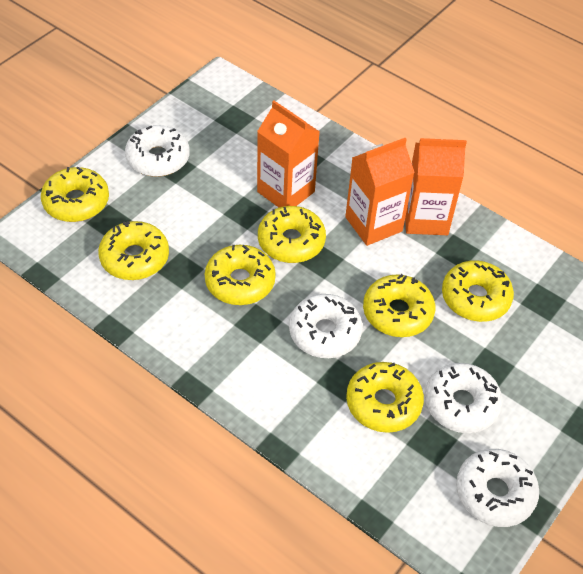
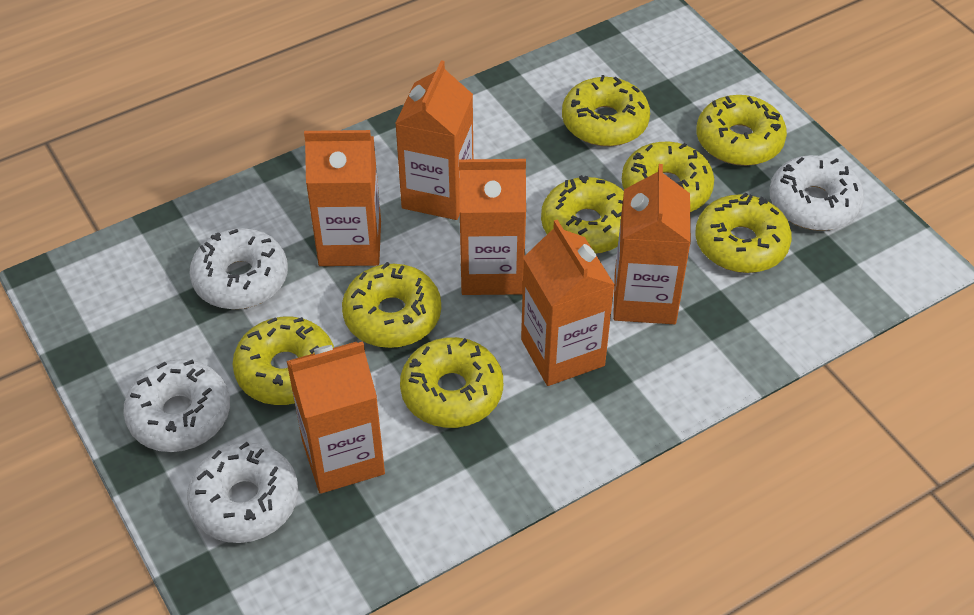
orange carton: 3 -> 6
yellow donut: 7 -> 8

